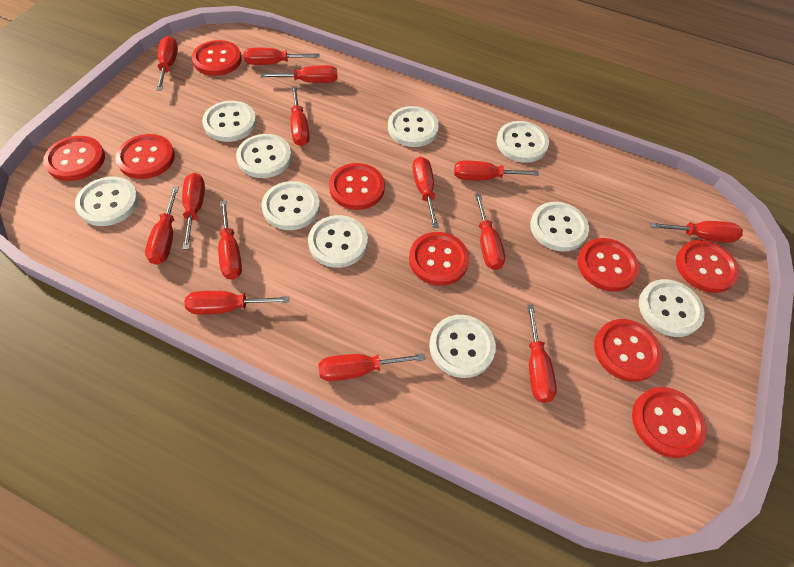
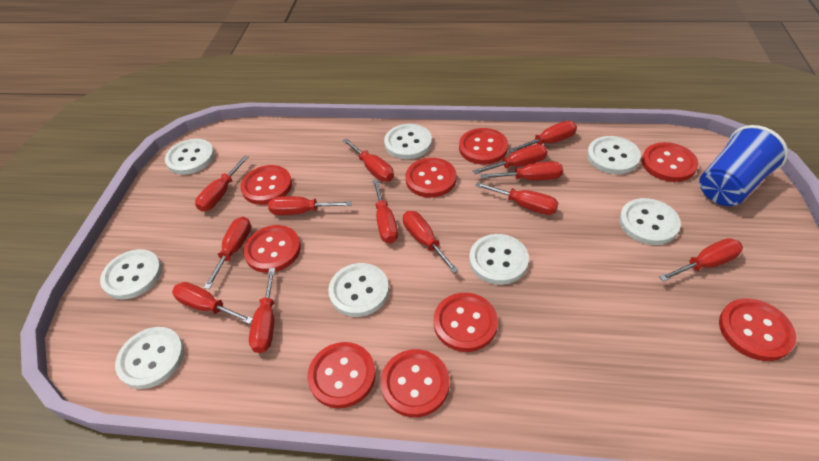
blue cup: 0 -> 1
red screwdriver: 14 -> 13
white button: 10 -> 8

